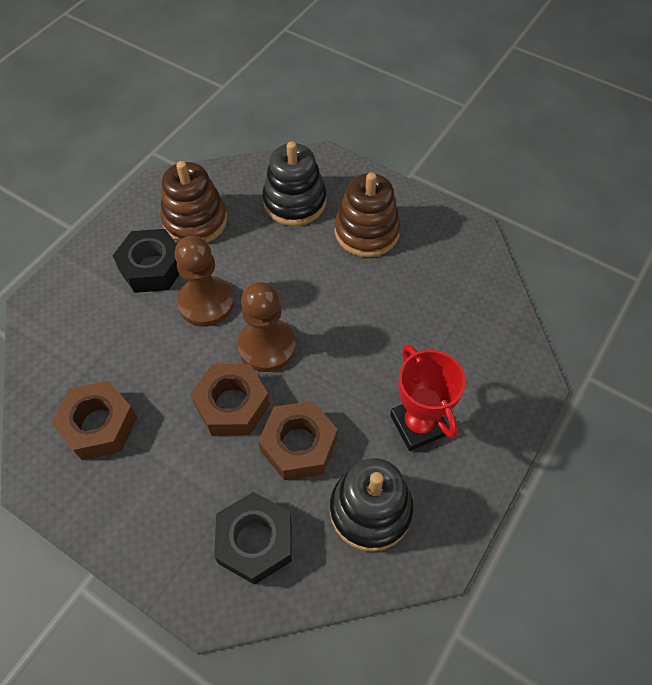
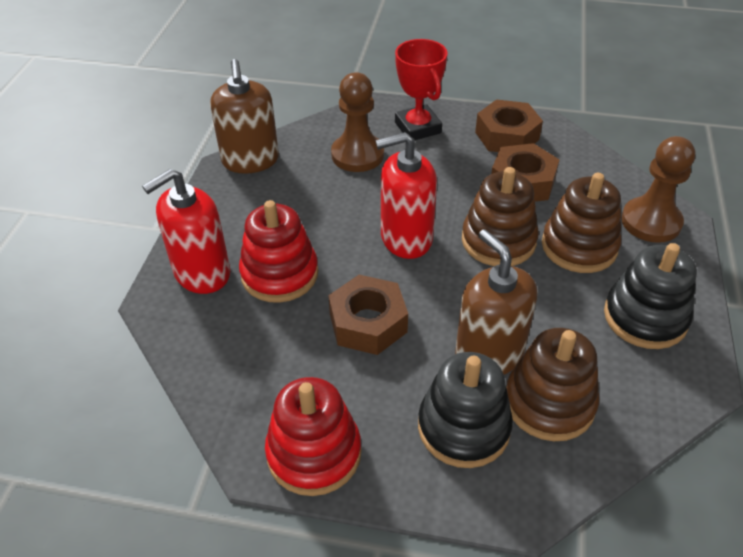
black nut: 2 -> 0
brown soap dispenser: 0 -> 2
brown stacking toy: 2 -> 3
red soap dispenser: 0 -> 2
red stacking toy: 0 -> 2

